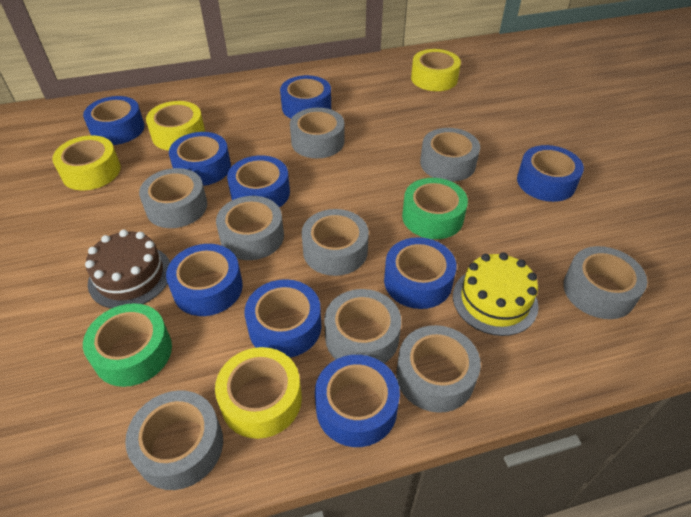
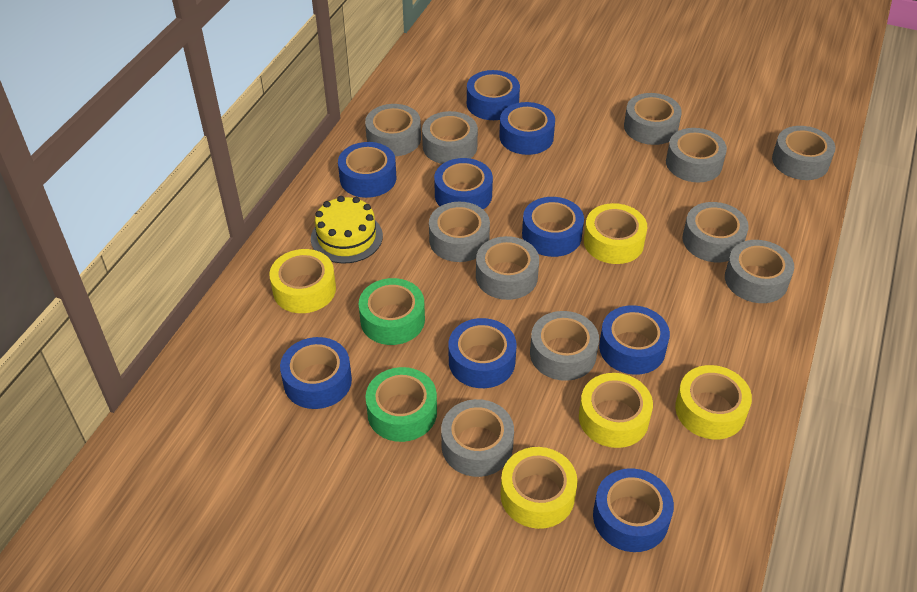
brown cake: 1 -> 0
grey tape: 9 -> 11
yellow tape: 4 -> 5

